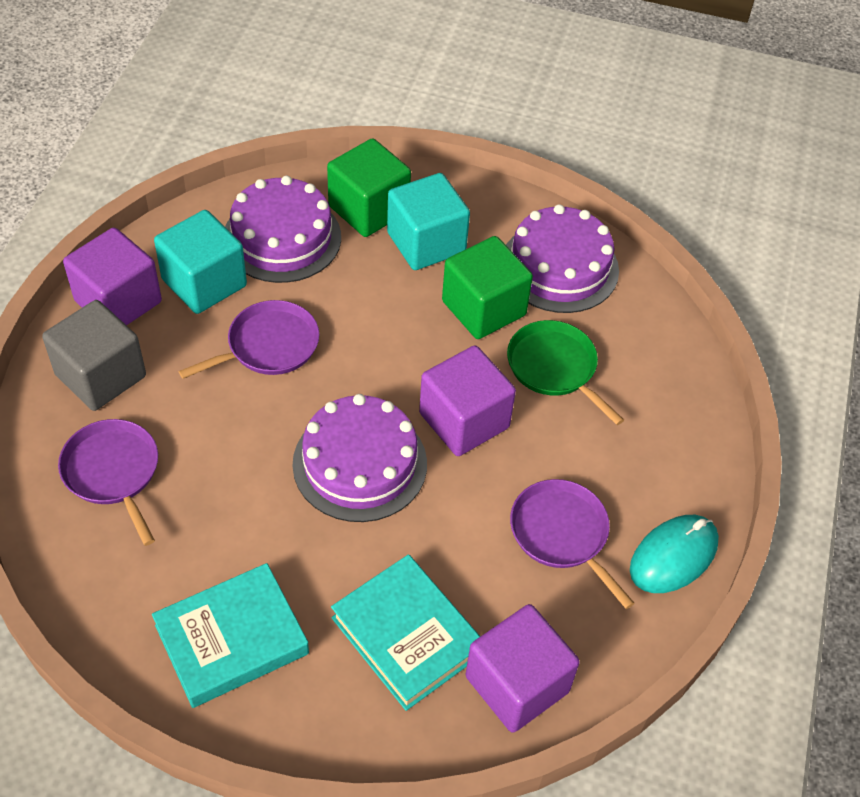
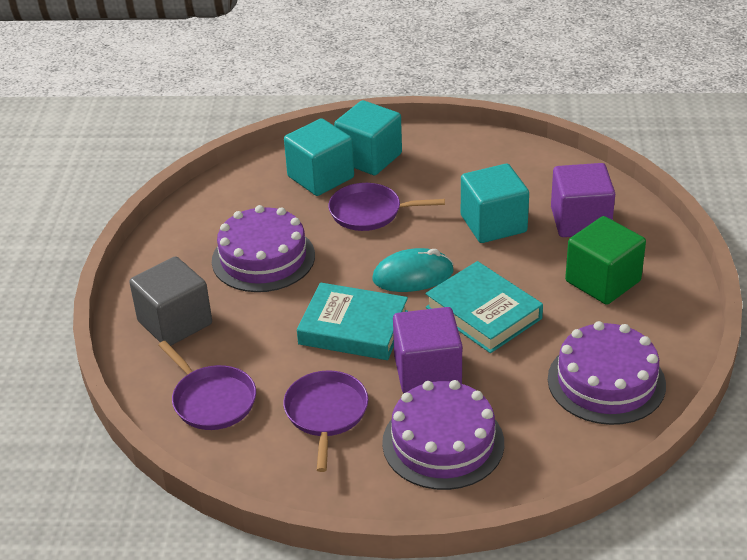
green cube: 2 -> 1
green pan: 1 -> 0
purple cube: 3 -> 2
turquoise cube: 2 -> 3

